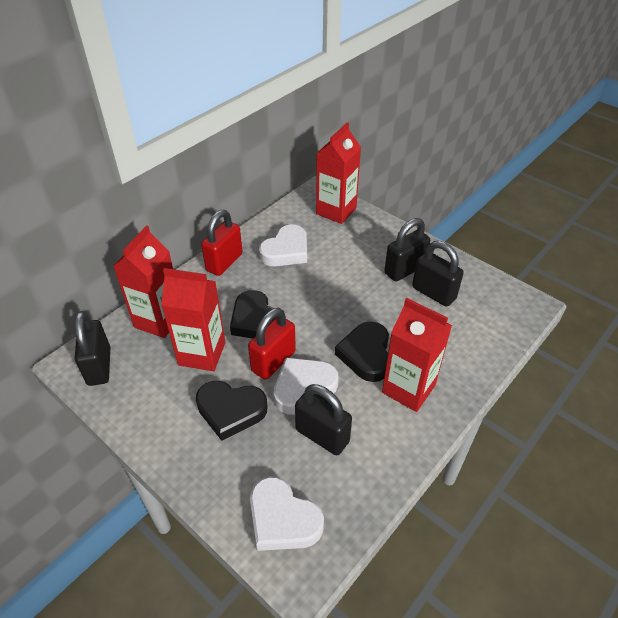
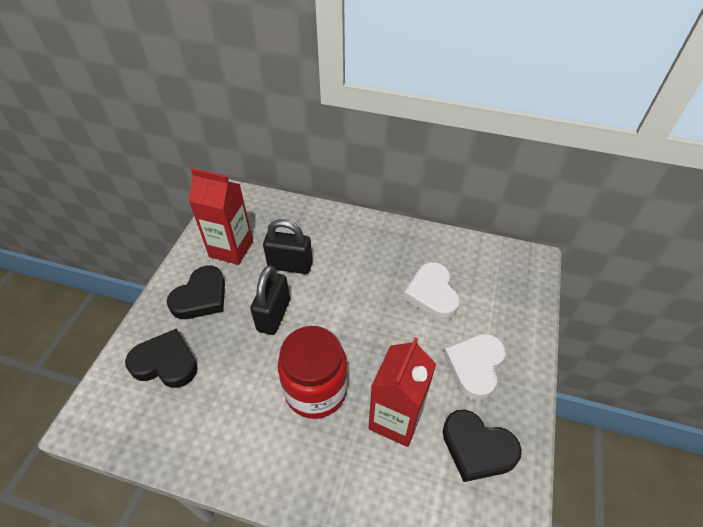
black padlock: 4 -> 2
red carton: 4 -> 2
red jar: 0 -> 1
red padlock: 2 -> 0
white heart: 3 -> 2

